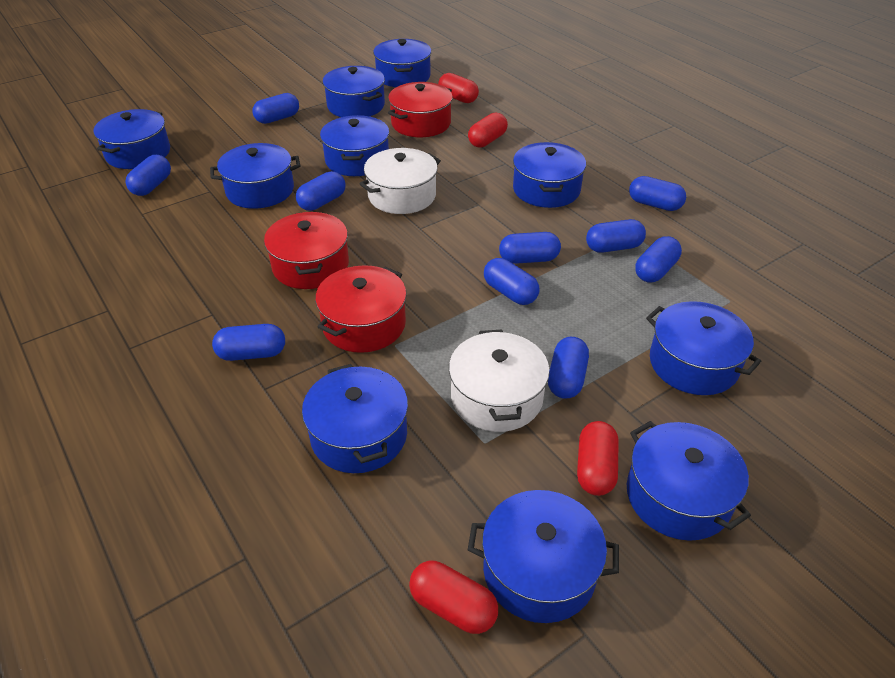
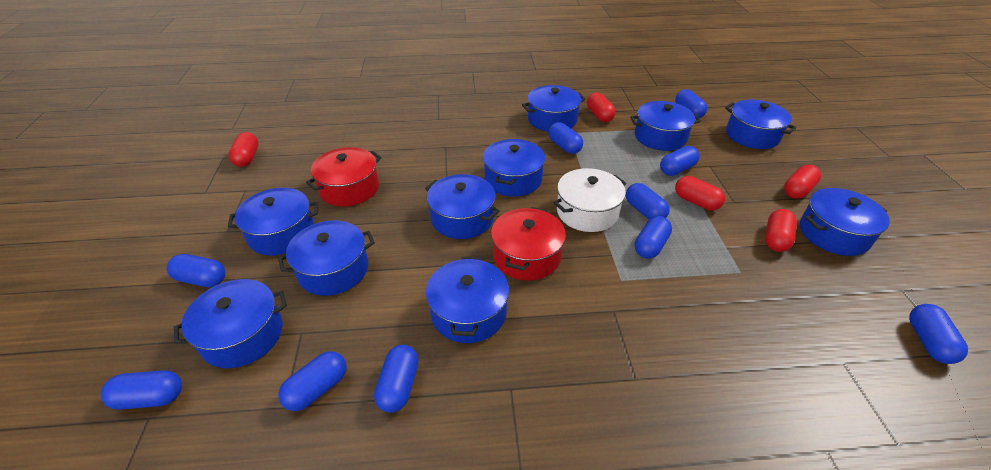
red capsule: 4 -> 5
red pot: 3 -> 2
white pot: 2 -> 1

